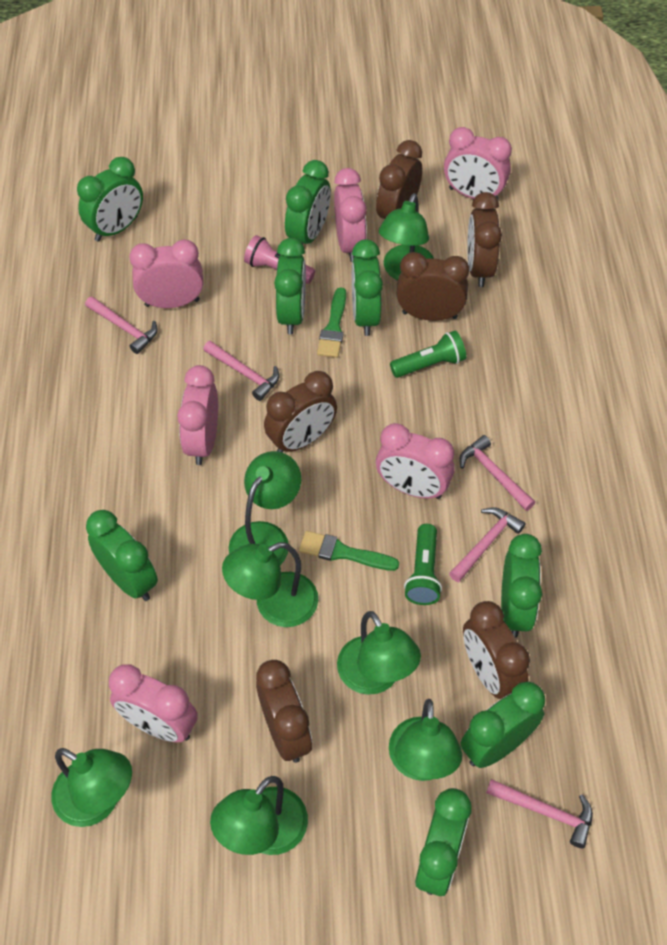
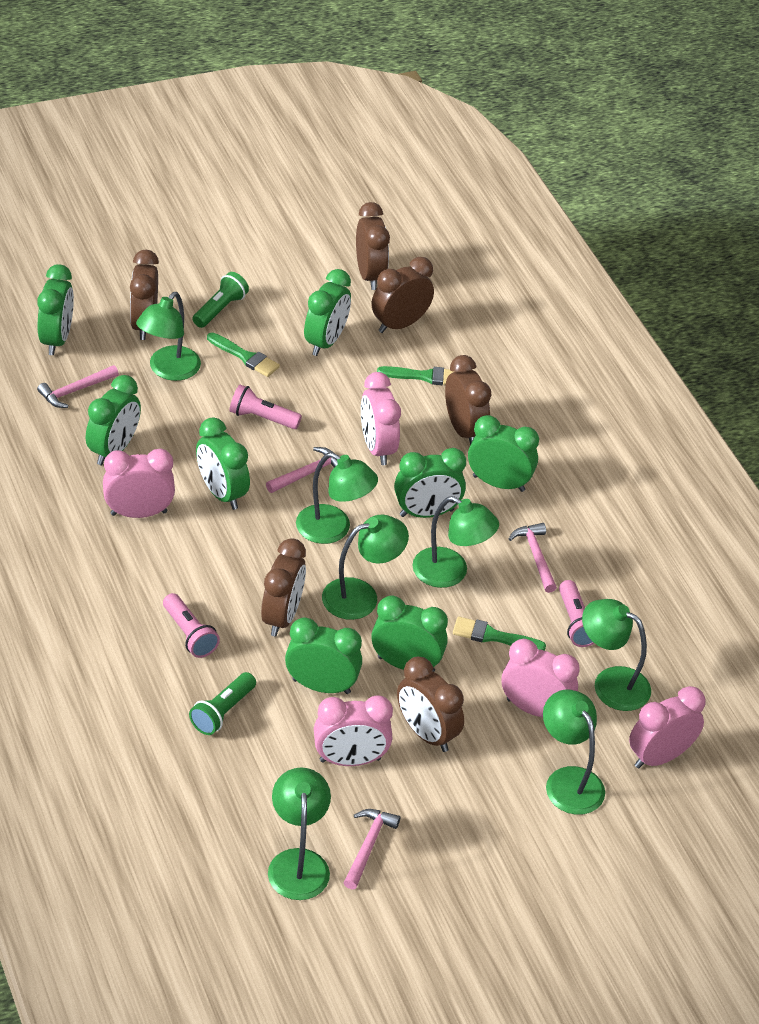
green brush: 2 -> 3
pink clock: 6 -> 5
pink flashlight: 1 -> 3
pink hammer: 5 -> 4

